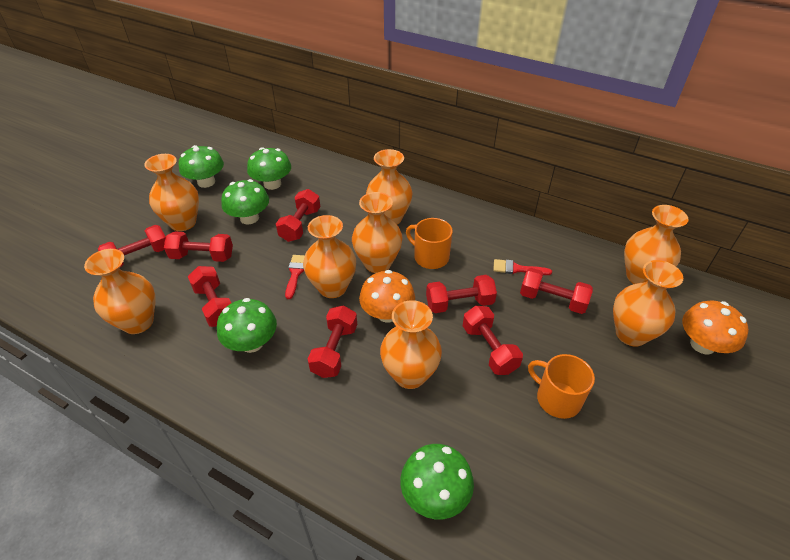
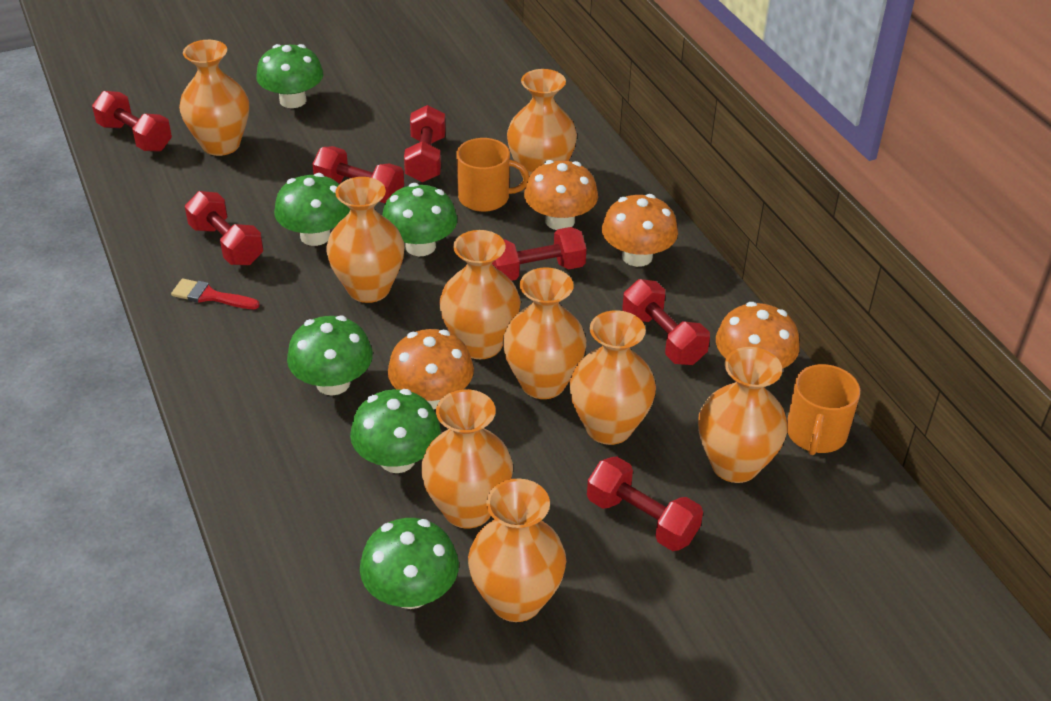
green mushroom: 5 -> 6
orange mushroom: 2 -> 4
orange vase: 8 -> 9
red brush: 2 -> 1
red dumbbell: 8 -> 7

